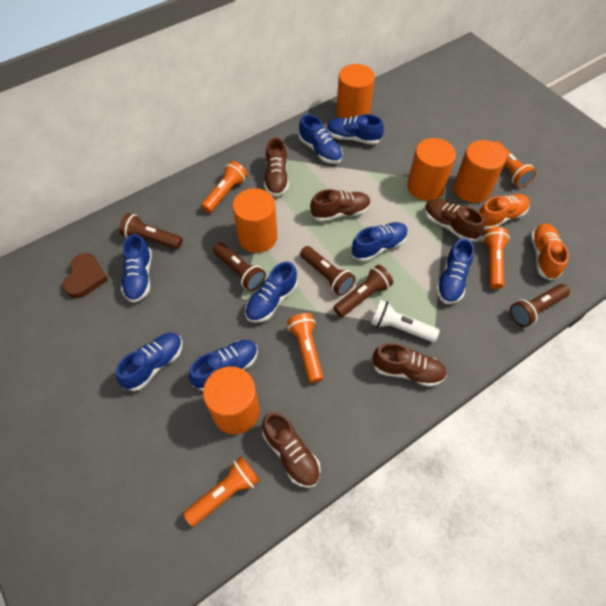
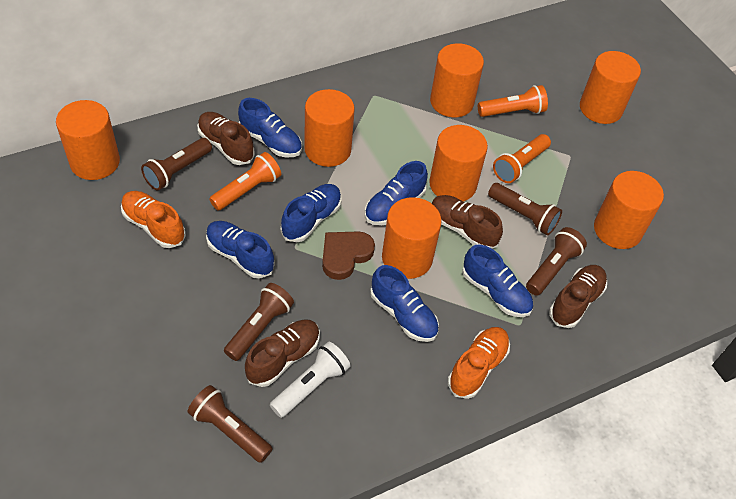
blue shoe: 8 -> 6
brown shoe: 5 -> 4
orange cylinder: 5 -> 7
orange flashlight: 5 -> 3

